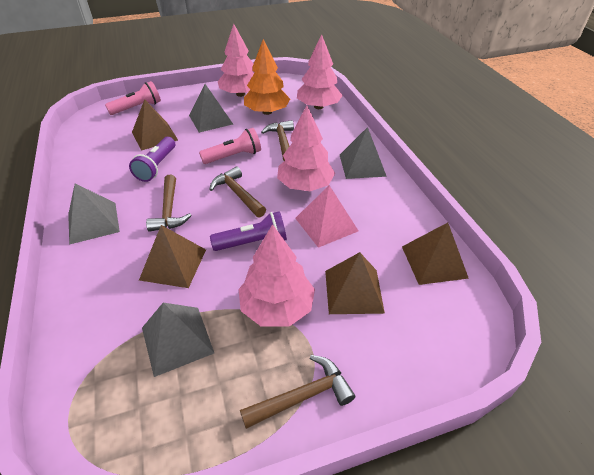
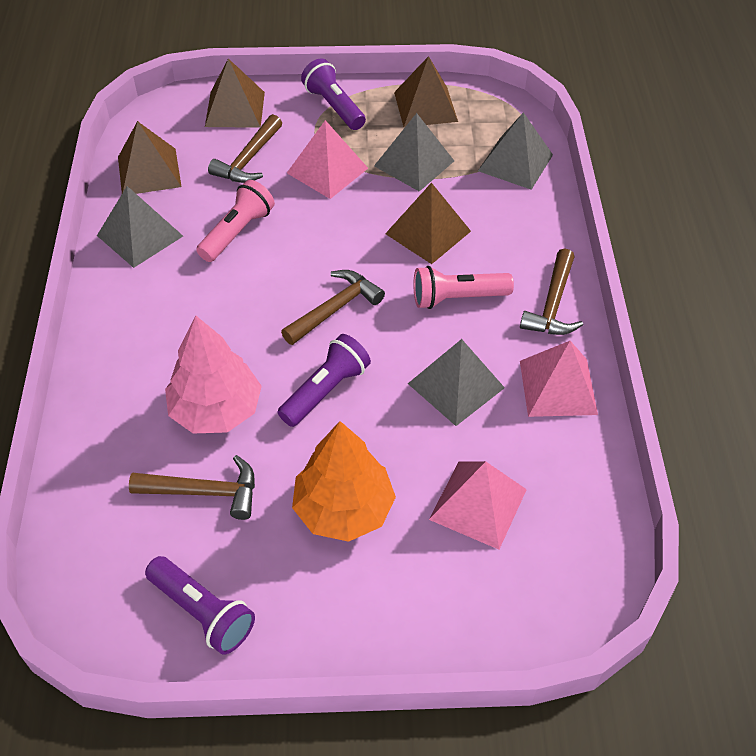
pink pyramid: 1 -> 3
pink tree: 4 -> 1
purple flashlight: 2 -> 3

